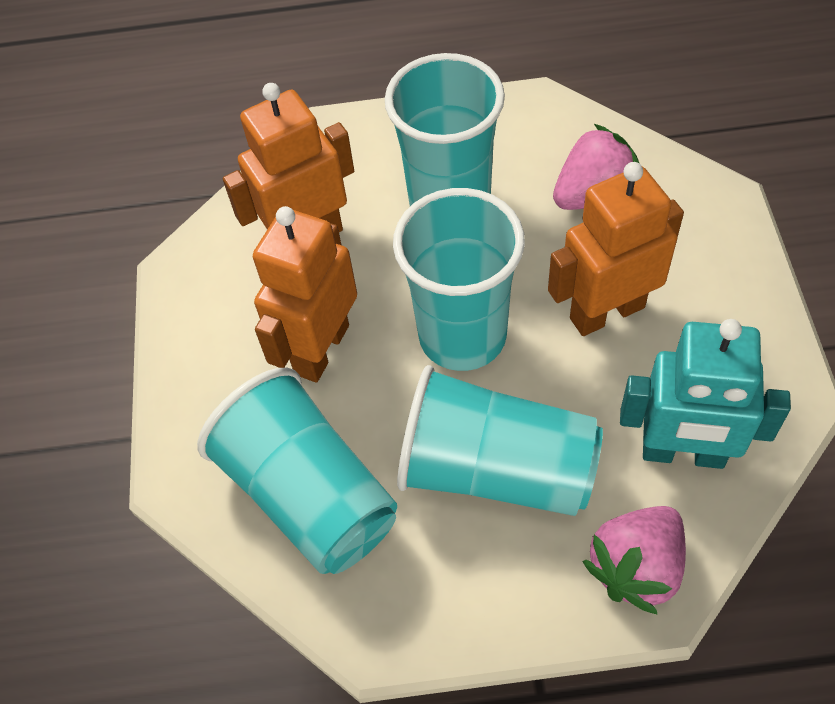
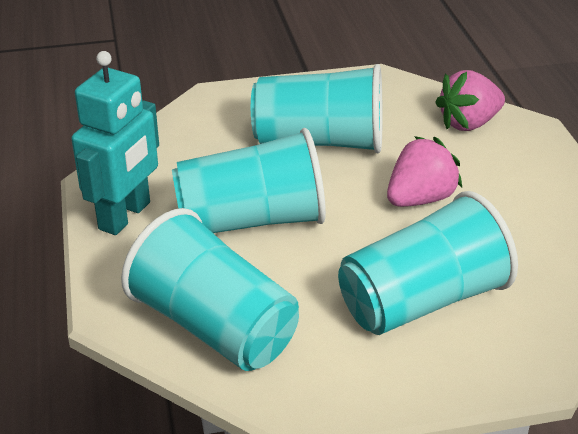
orange robot: 3 -> 0

